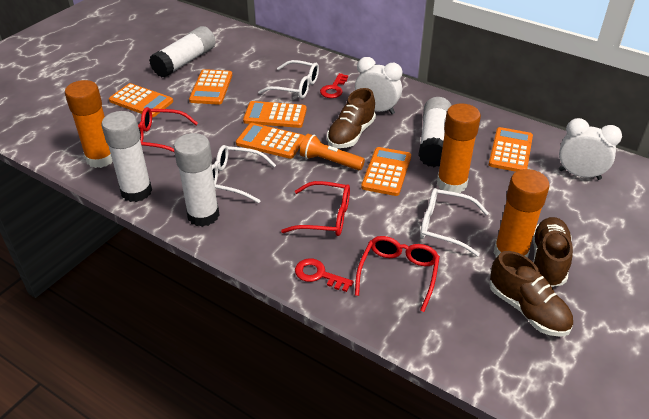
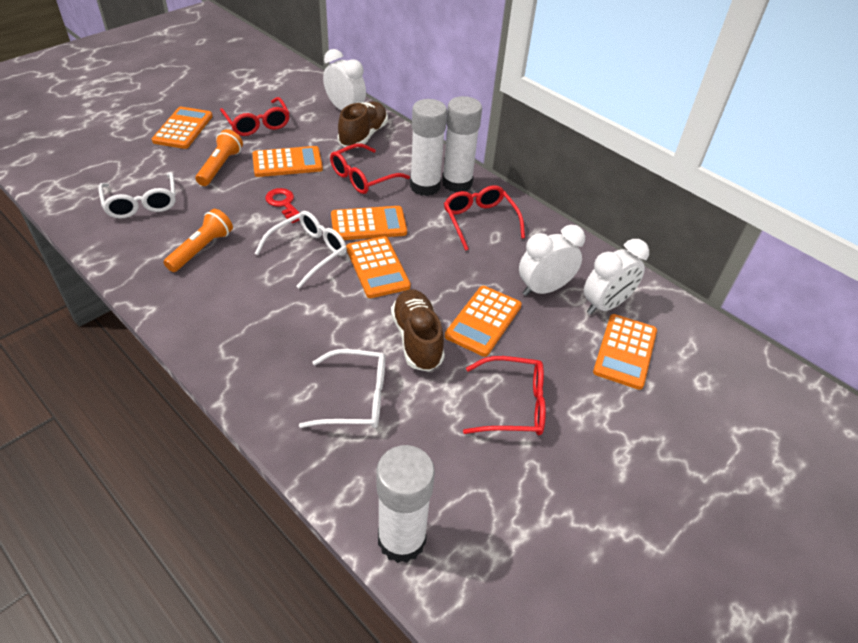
brown shoe: 3 -> 2
orange flashlight: 1 -> 2
orange glue stick: 3 -> 0
red glasses: 3 -> 4
red key: 2 -> 1
white clock: 2 -> 3
white glue stick: 4 -> 3

